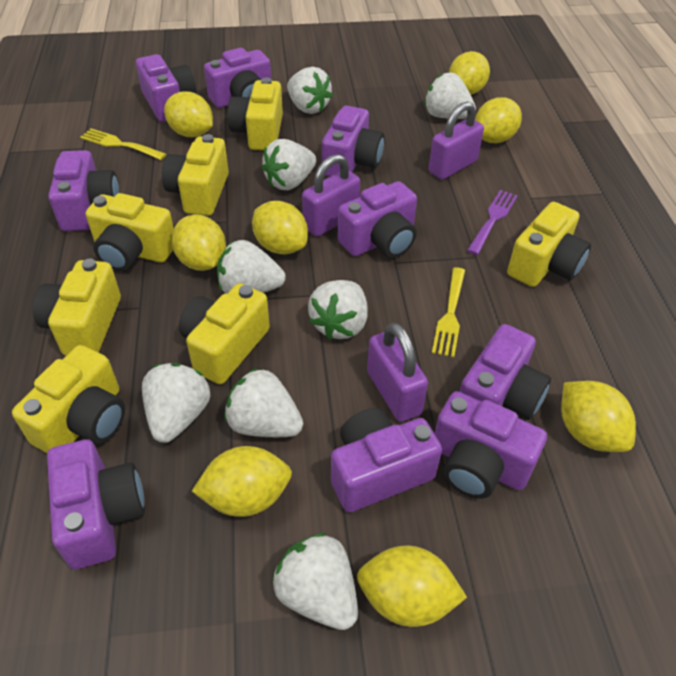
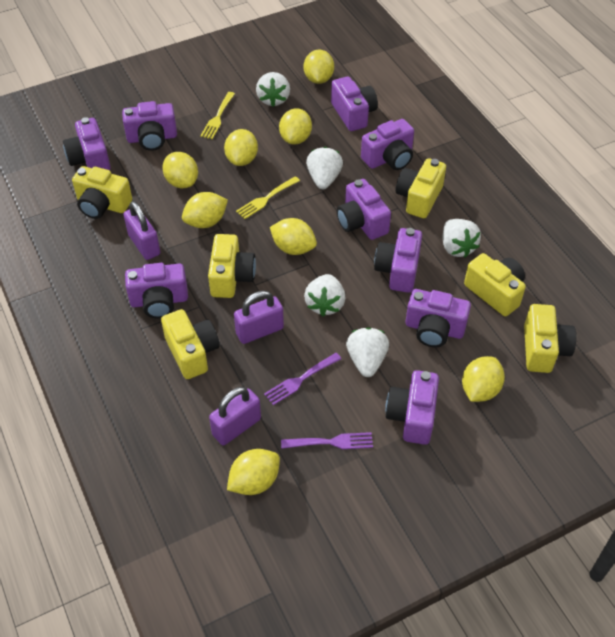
purple fork: 1 -> 2
white strawberry: 8 -> 5
yellow camera: 7 -> 6

